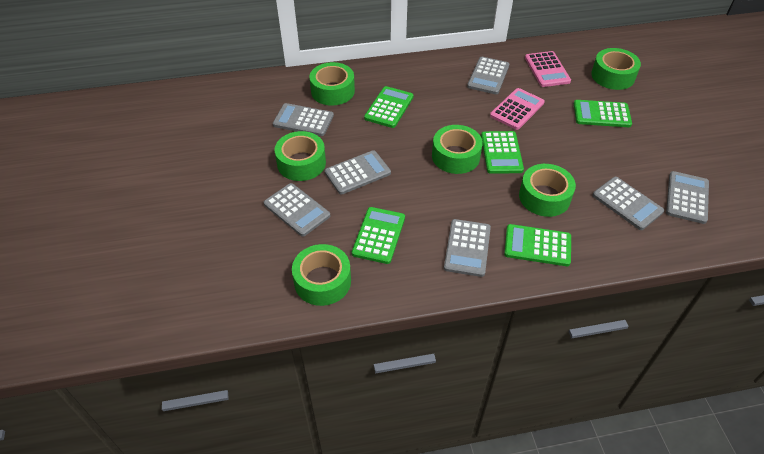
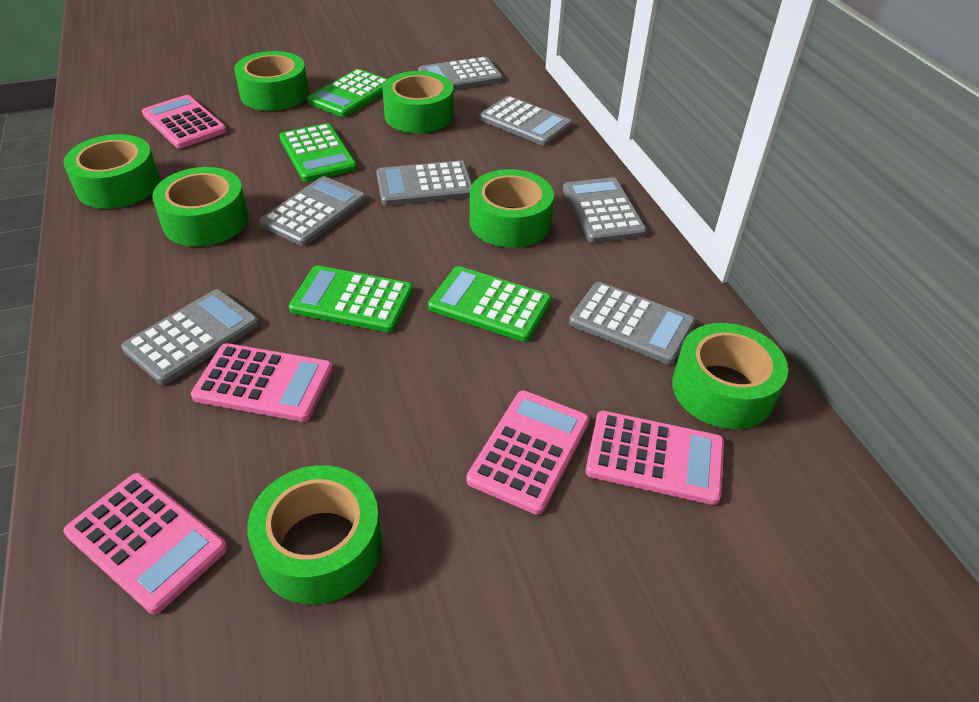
green calculator: 5 -> 4
green tape: 6 -> 7
pink calculator: 2 -> 5

